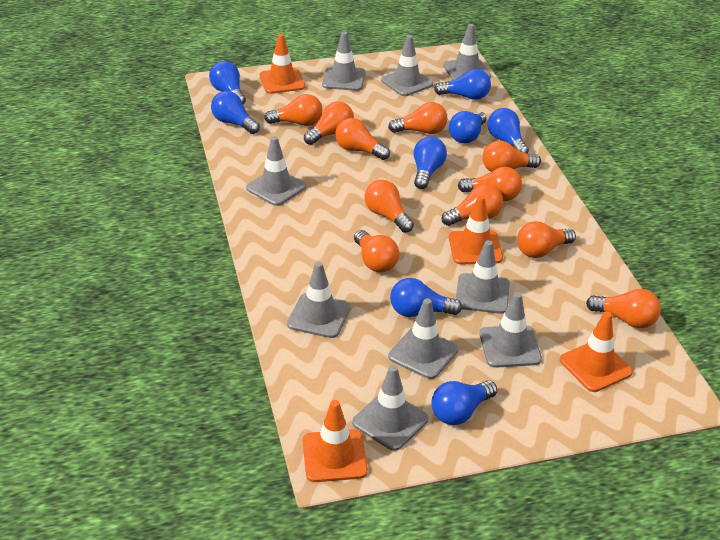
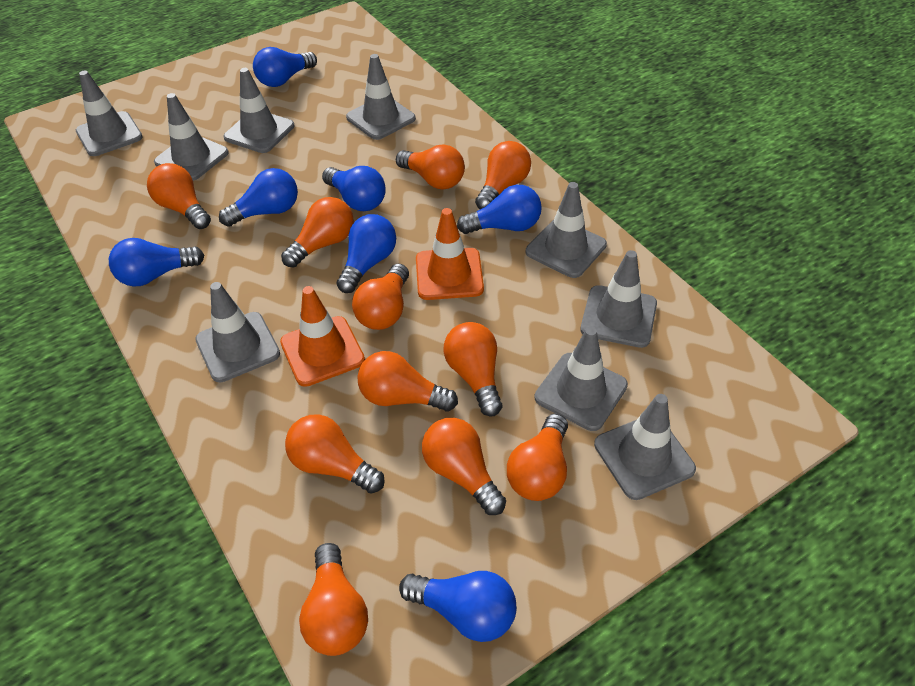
blue light bulb: 8 -> 7
orange traffic cone: 4 -> 2

